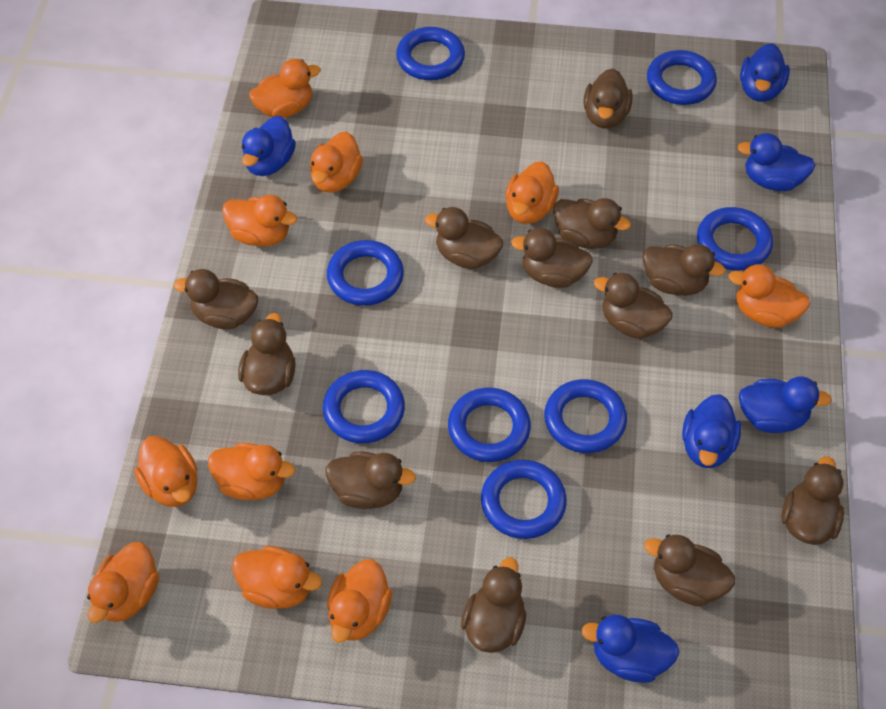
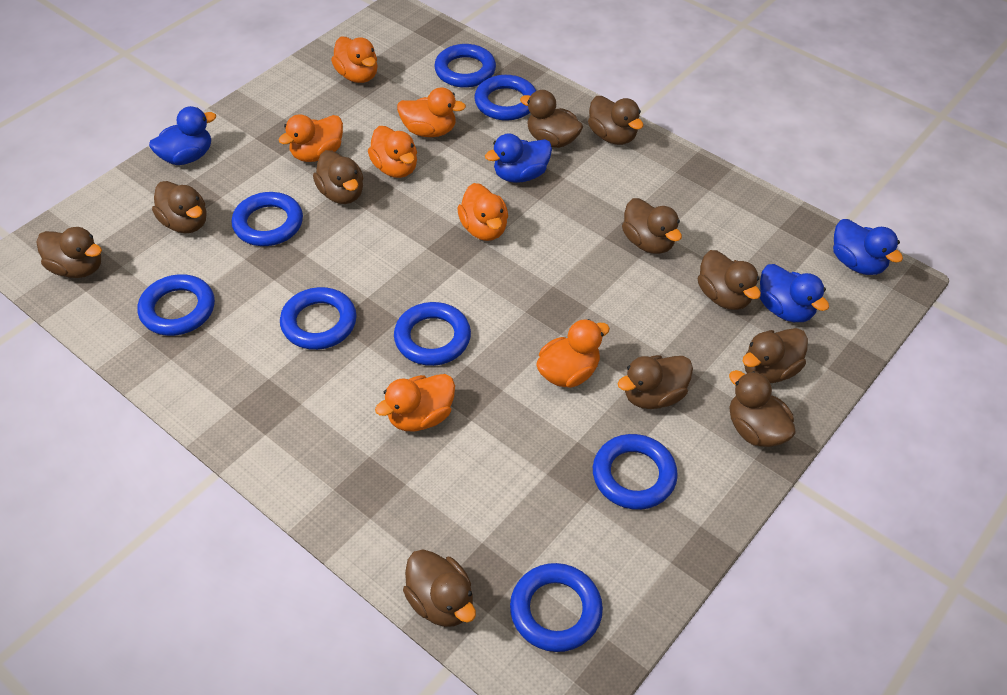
blue duck: 6 -> 4
brown duck: 12 -> 11
orange duck: 10 -> 7

